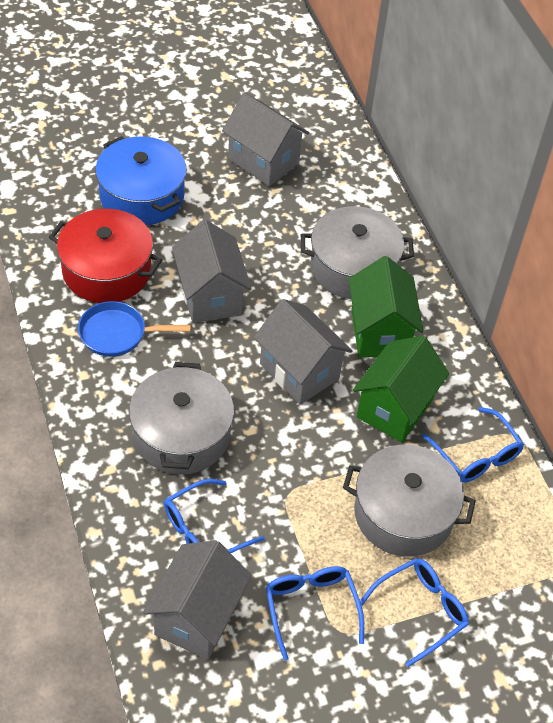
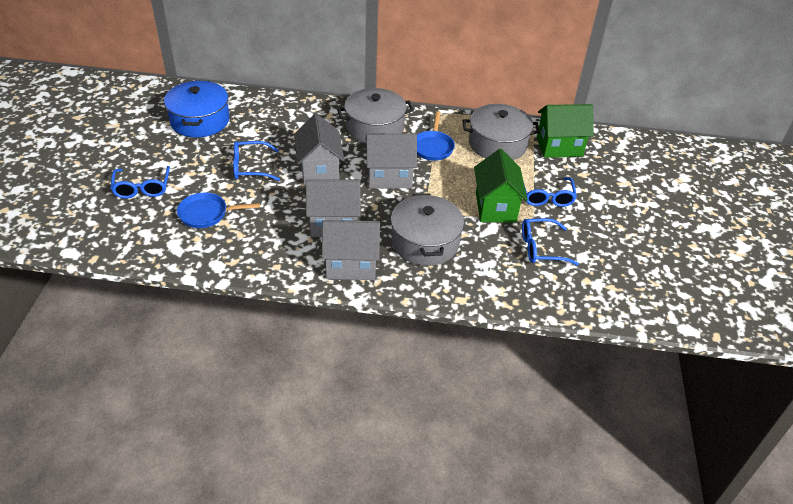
blue pan: 1 -> 2
red pot: 1 -> 0

